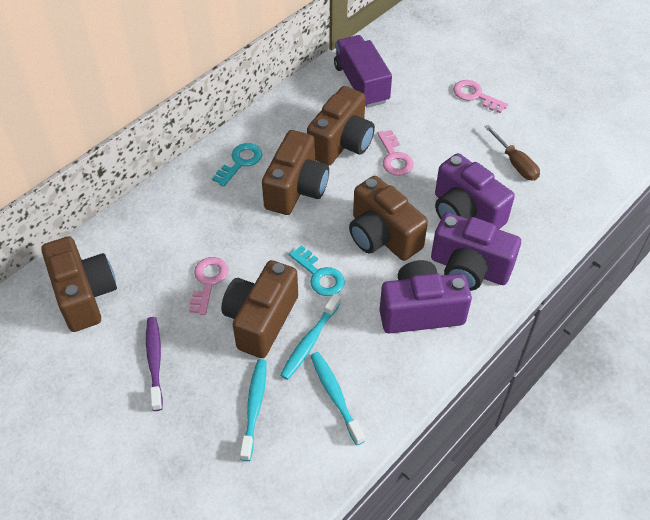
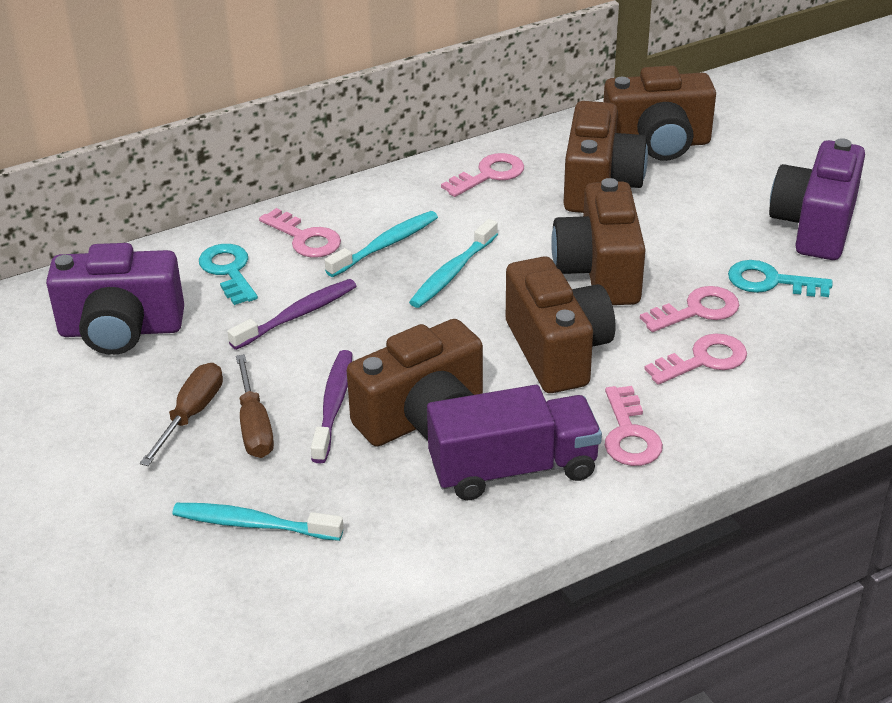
brown screwdriver: 1 -> 2
pink key: 3 -> 5
purple camera: 3 -> 2
purple toothbrush: 1 -> 2

